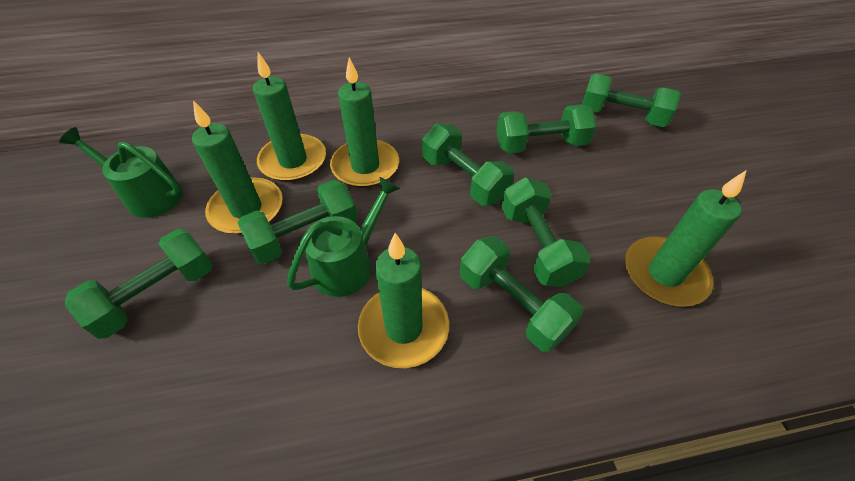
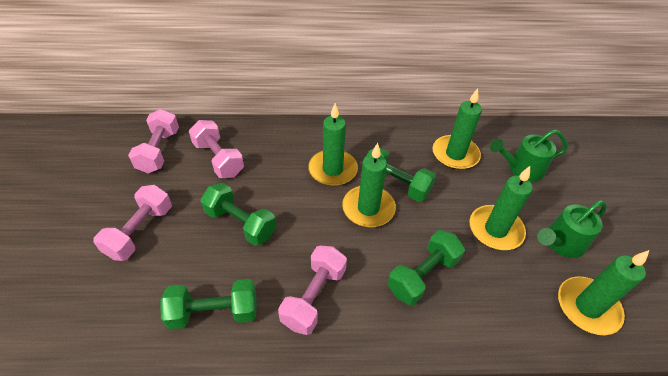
green dumbbell: 7 -> 4
pink dumbbell: 0 -> 4

